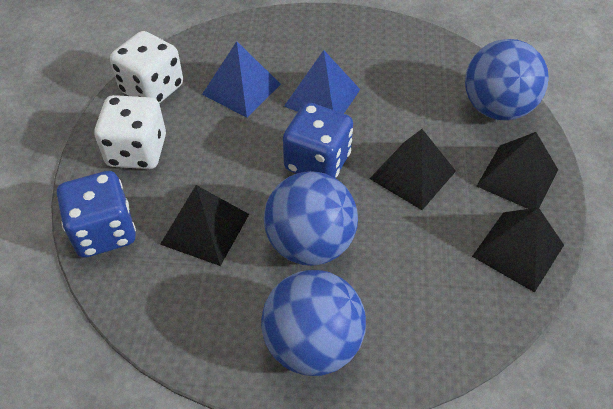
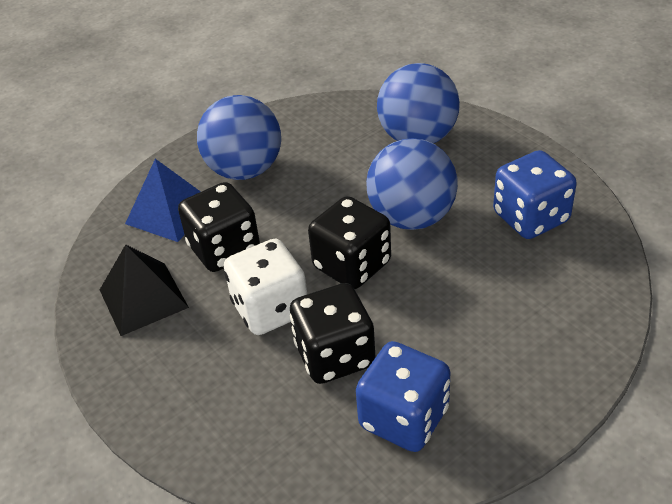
black dice: 0 -> 3
black pyramid: 4 -> 1
blue pyramid: 2 -> 1
white dice: 2 -> 1

